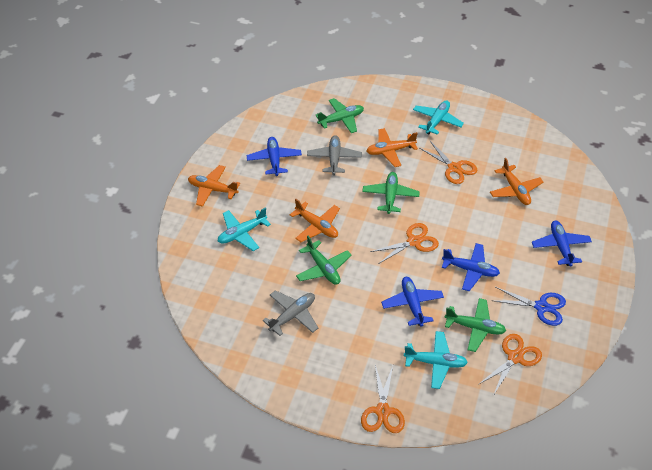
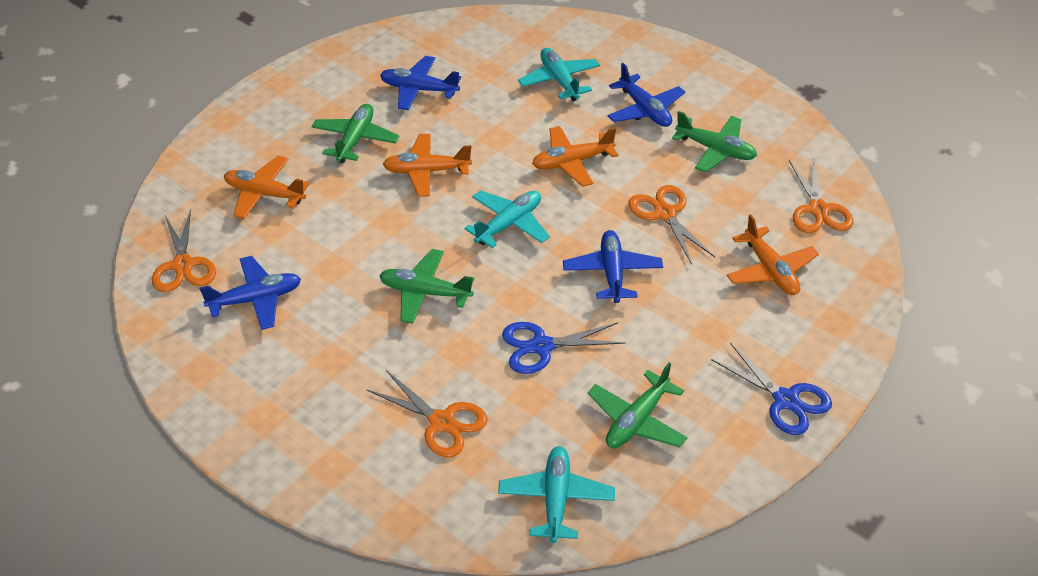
blue scissors: 1 -> 2
grey plane: 2 -> 0

